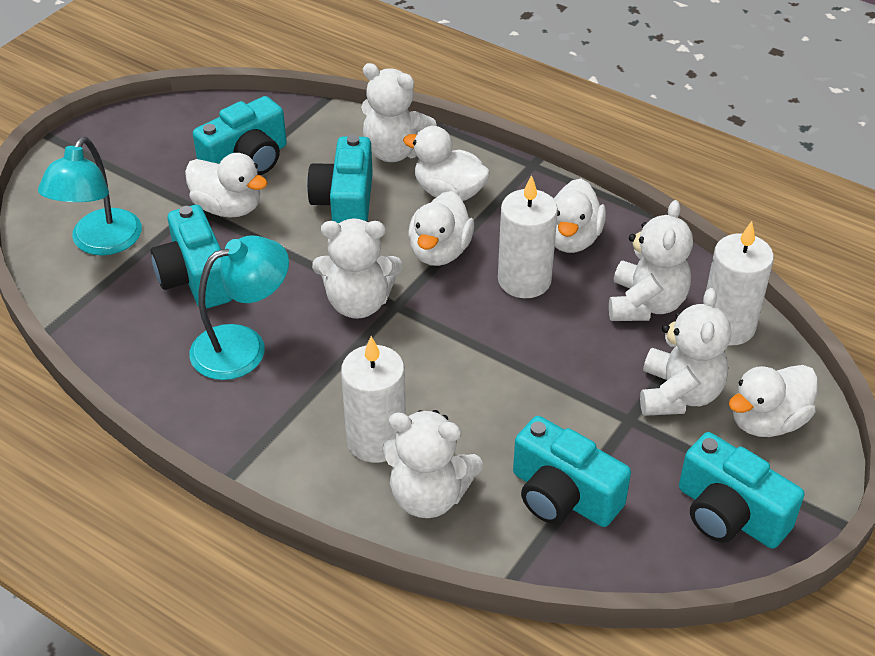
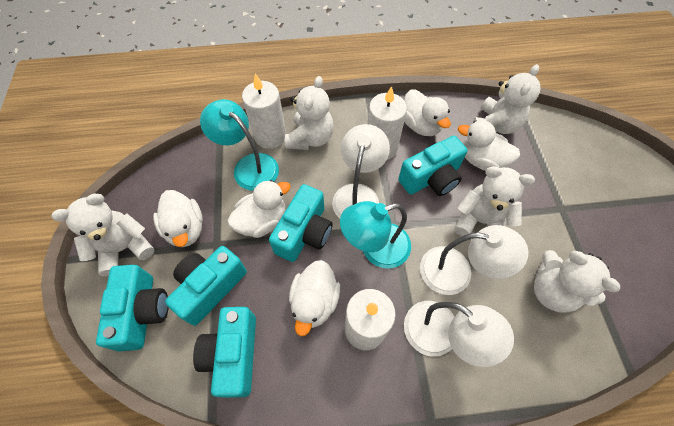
white lamp: 0 -> 3

